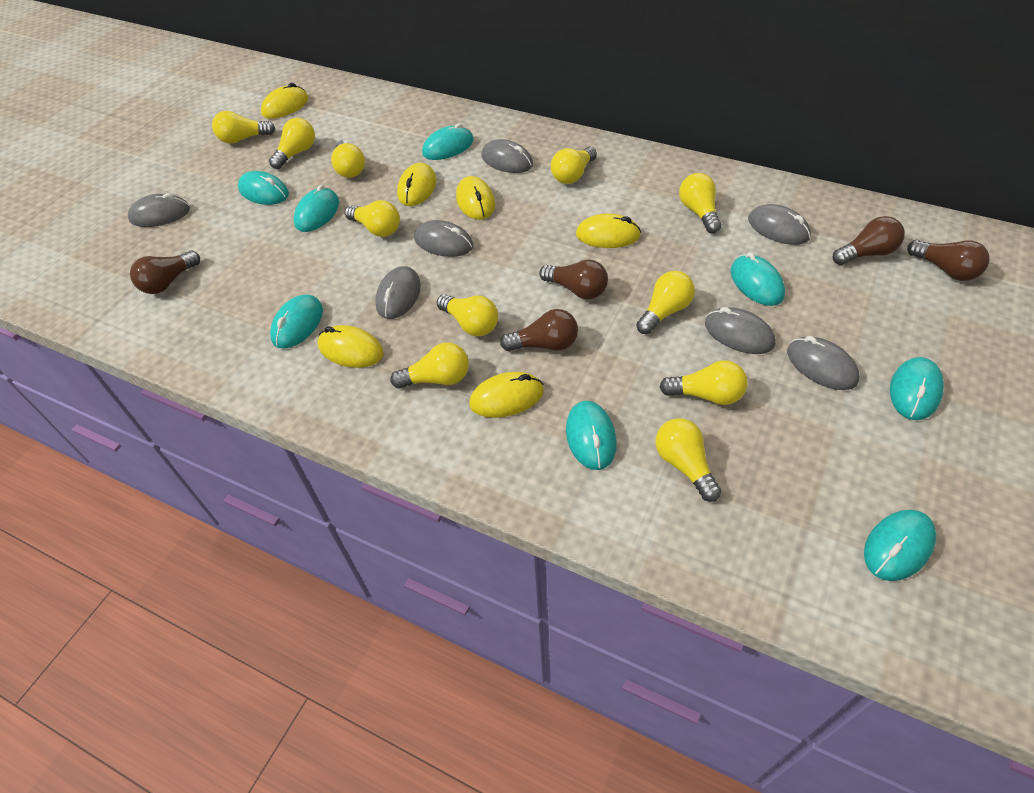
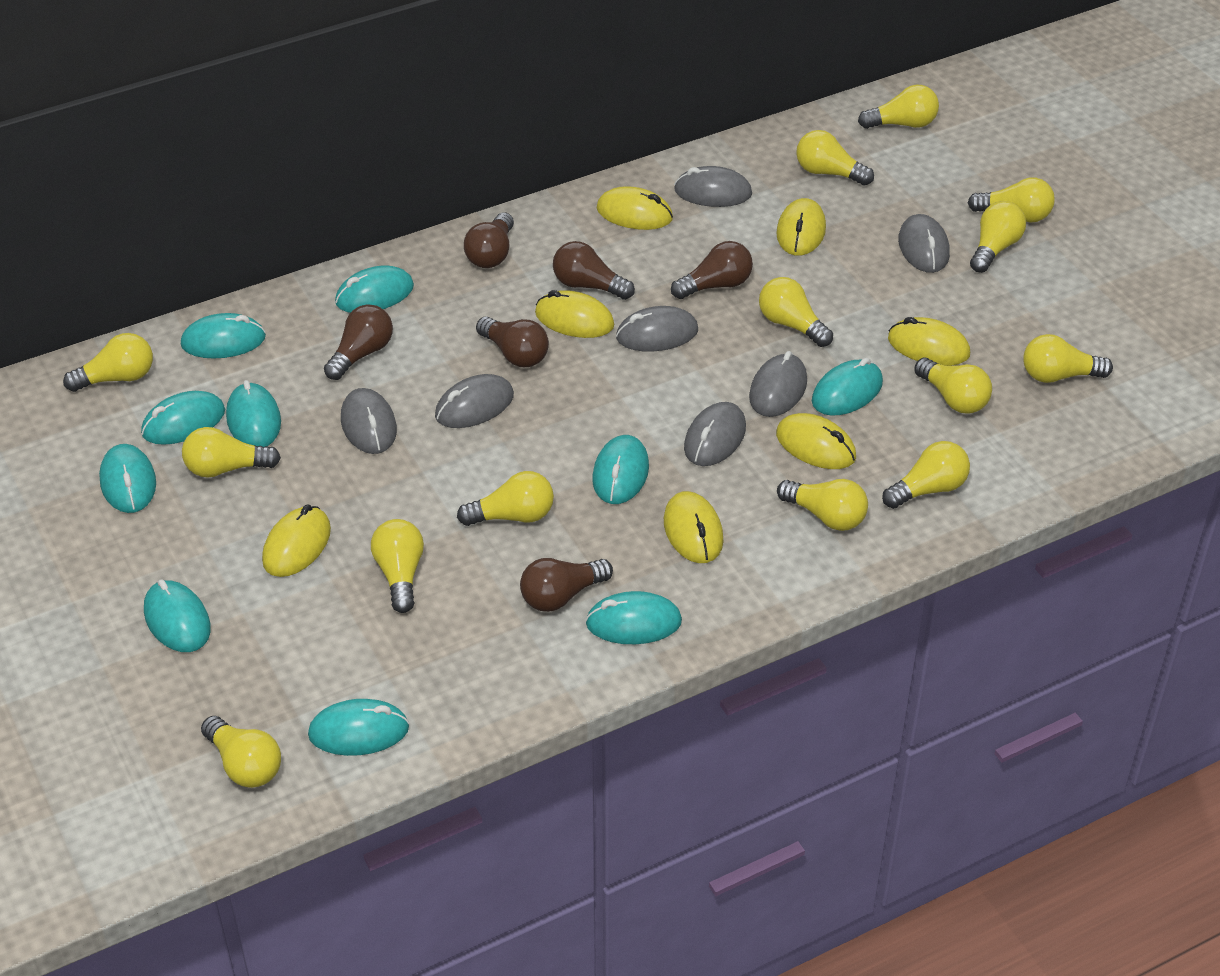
brown light bulb: 5 -> 6
turquoise mouse: 8 -> 10
yellow light bulb: 11 -> 14
yellow mouse: 6 -> 7

